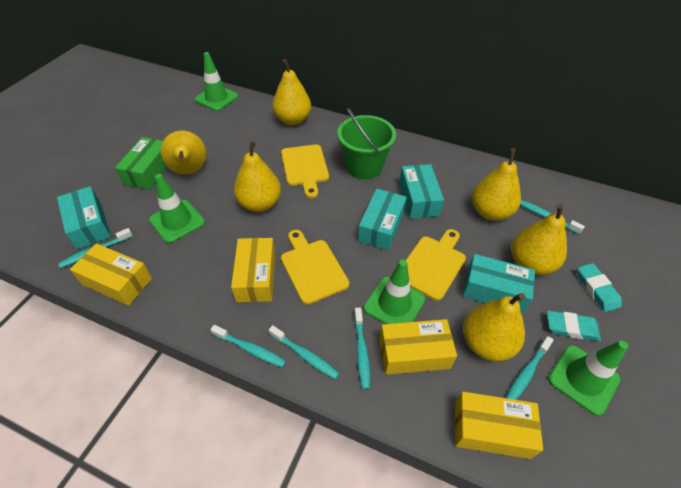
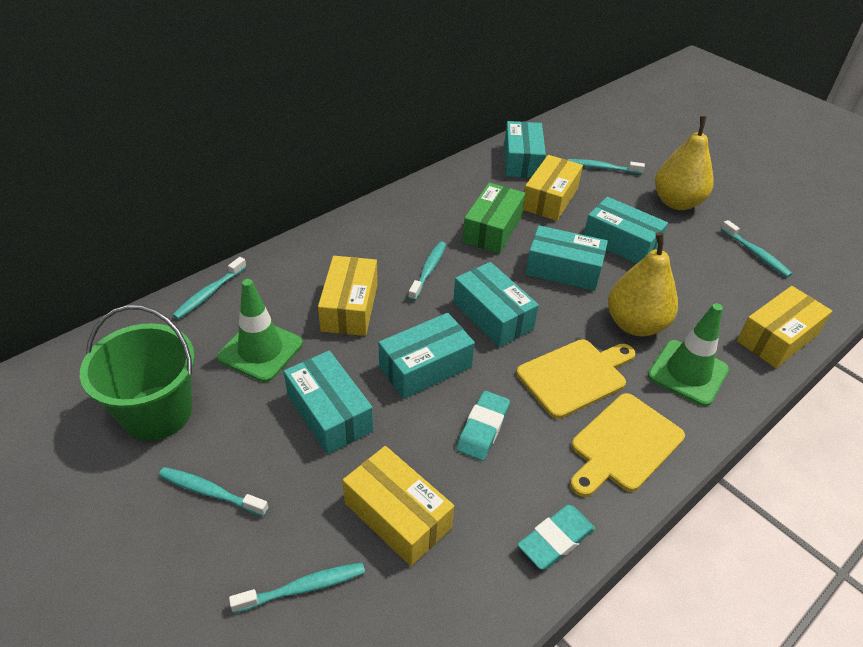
green traffic cone: 4 -> 2
turquoise box: 4 -> 6
yellow cutting board: 3 -> 2
yellow pear: 6 -> 2

